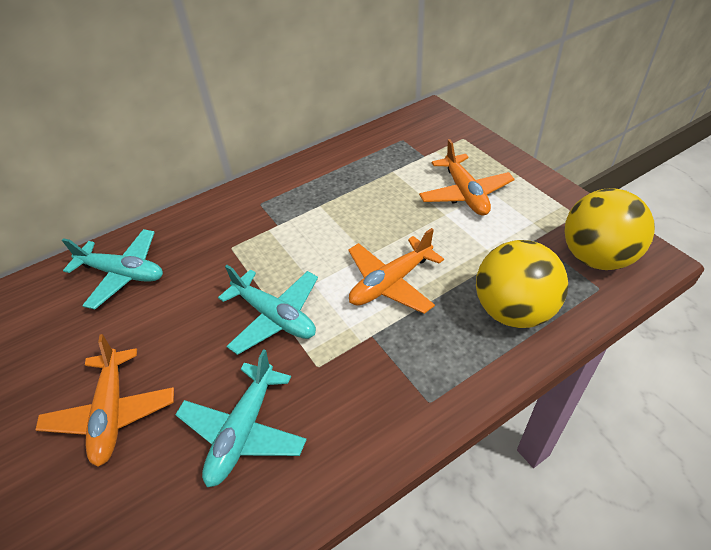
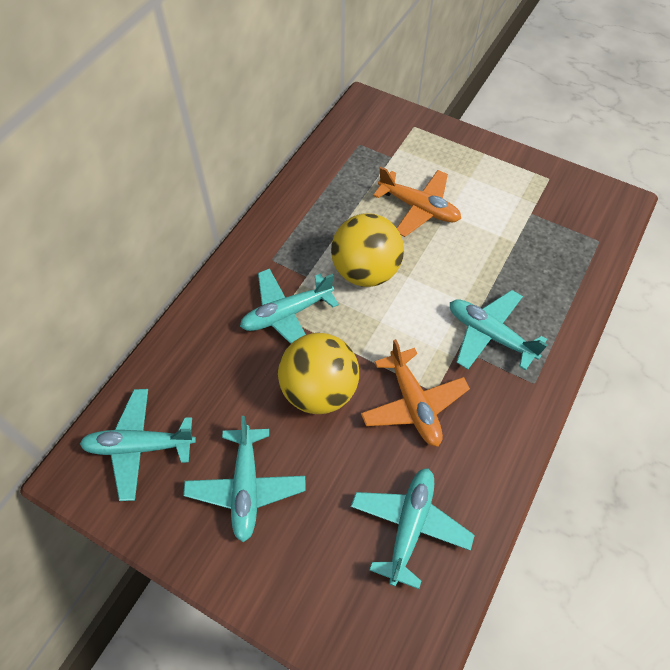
orange plane: 3 -> 2
turquoise plane: 3 -> 5

